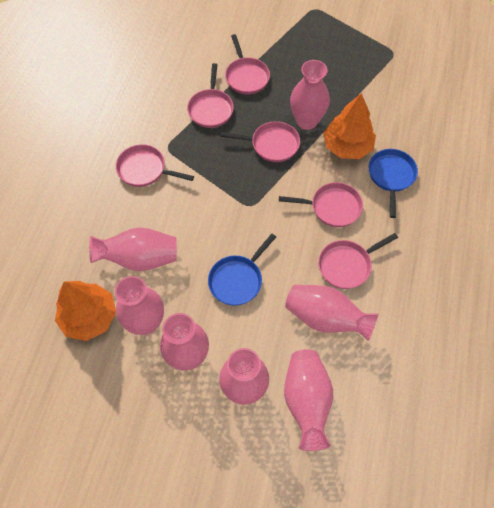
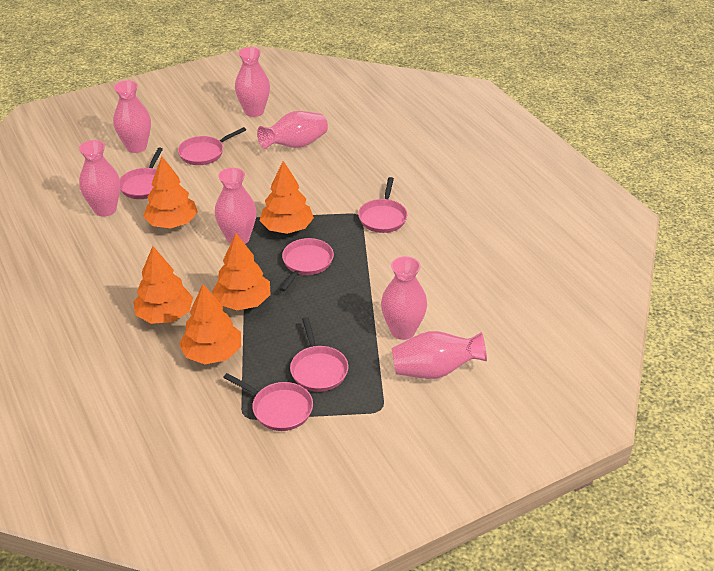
blue pan: 2 -> 0
orange tree: 2 -> 5

